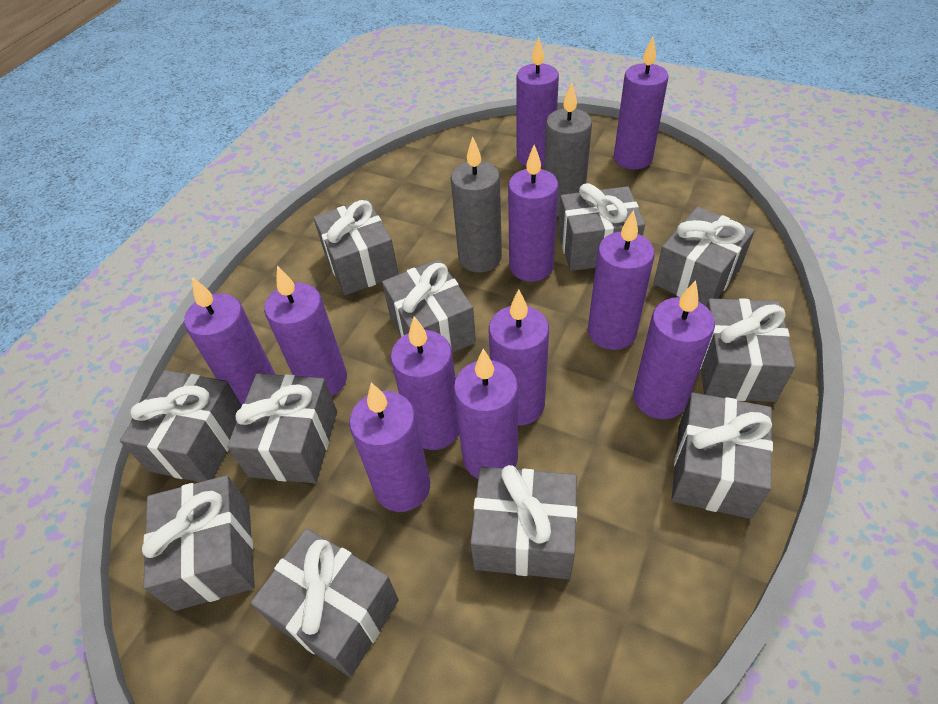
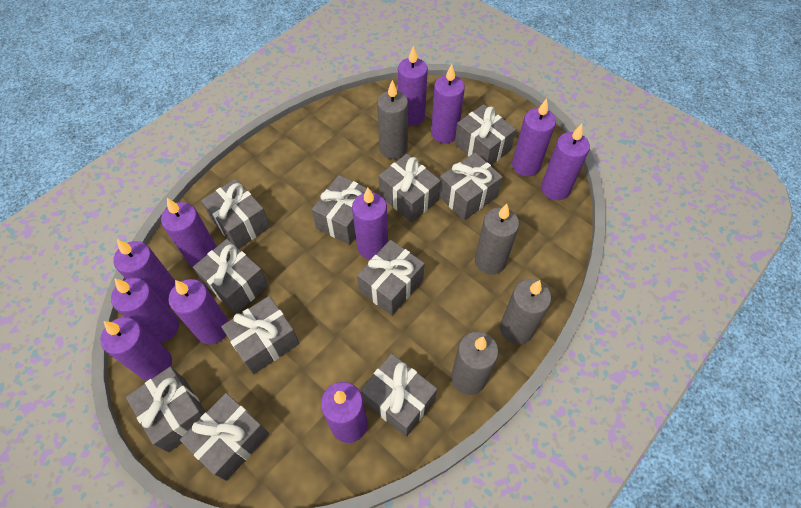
grey candle: 2 -> 4

